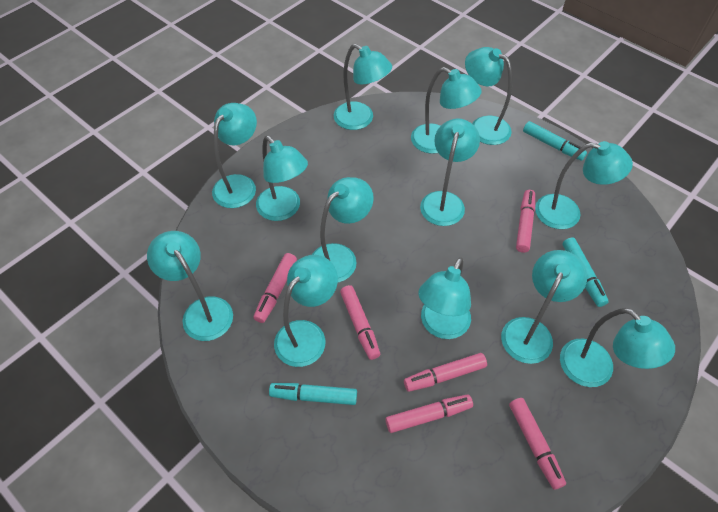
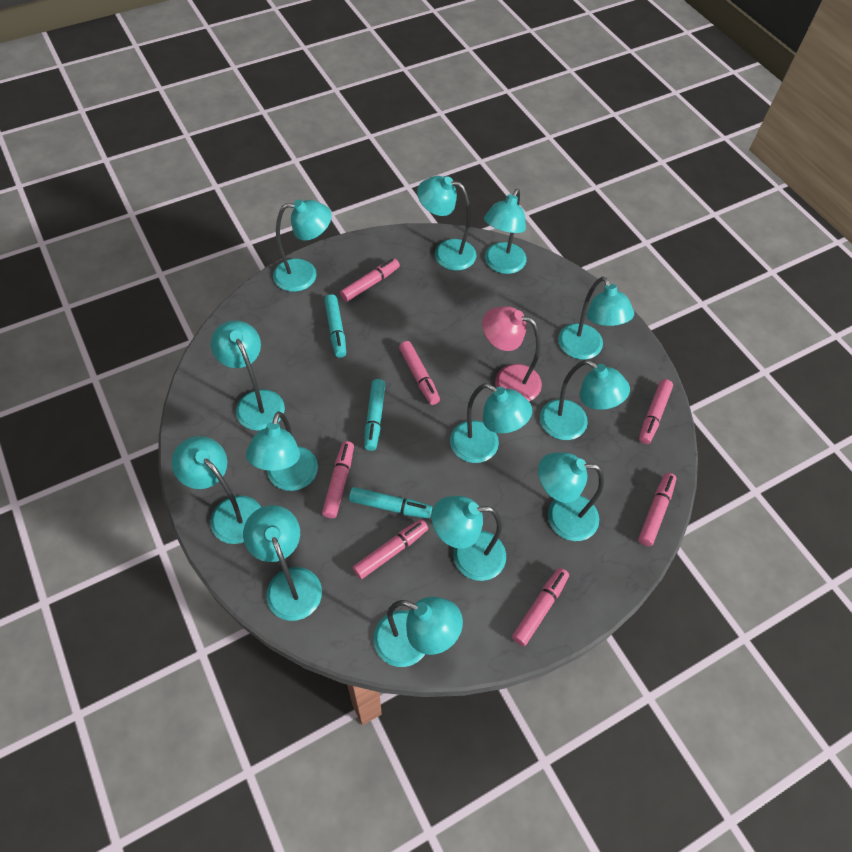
pink lamp: 0 -> 1
pink marker: 6 -> 7

